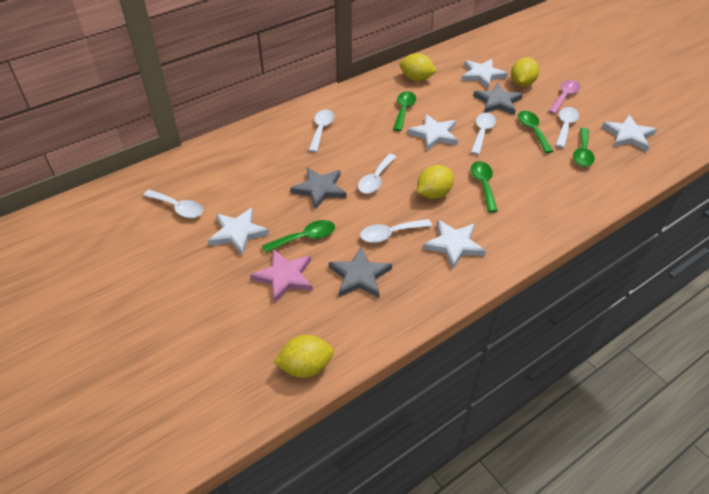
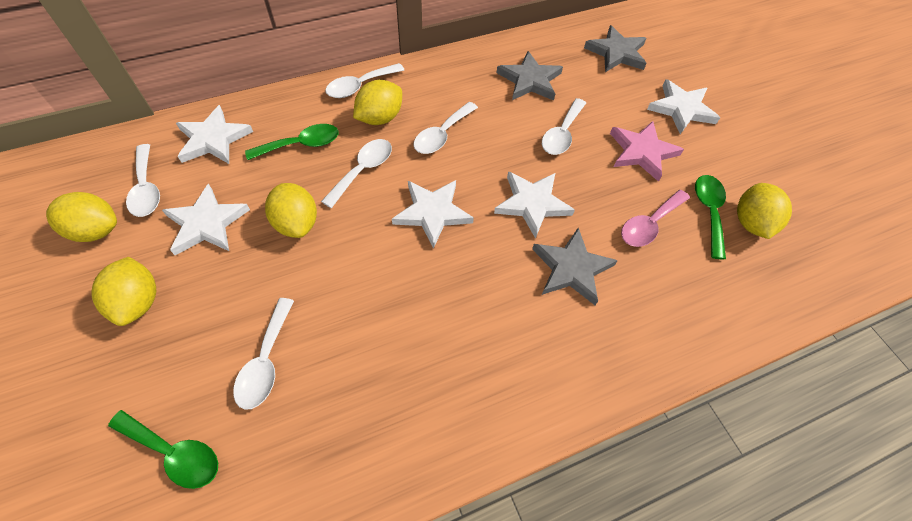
green spoon: 5 -> 3
yellow lemon: 4 -> 5

